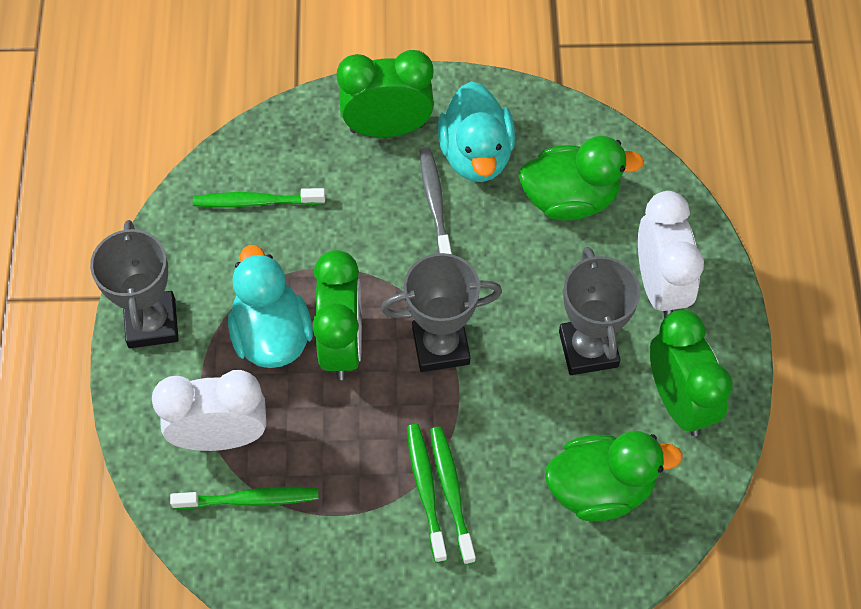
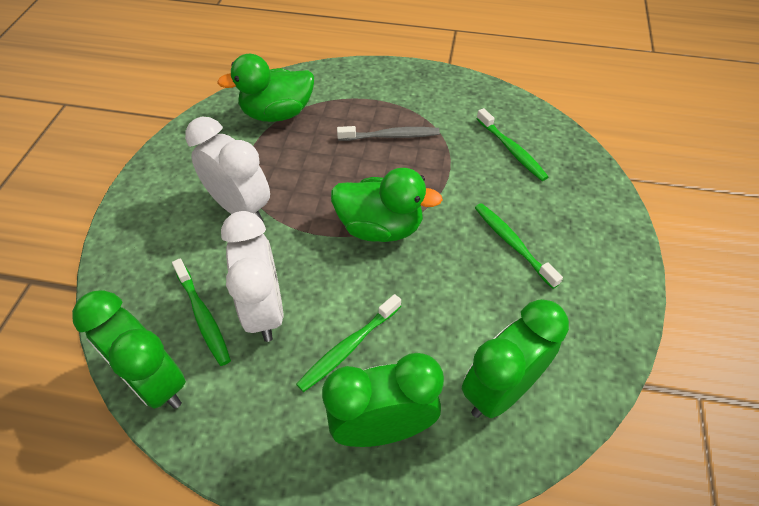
grey trophy: 3 -> 0
turquoise duck: 2 -> 0

